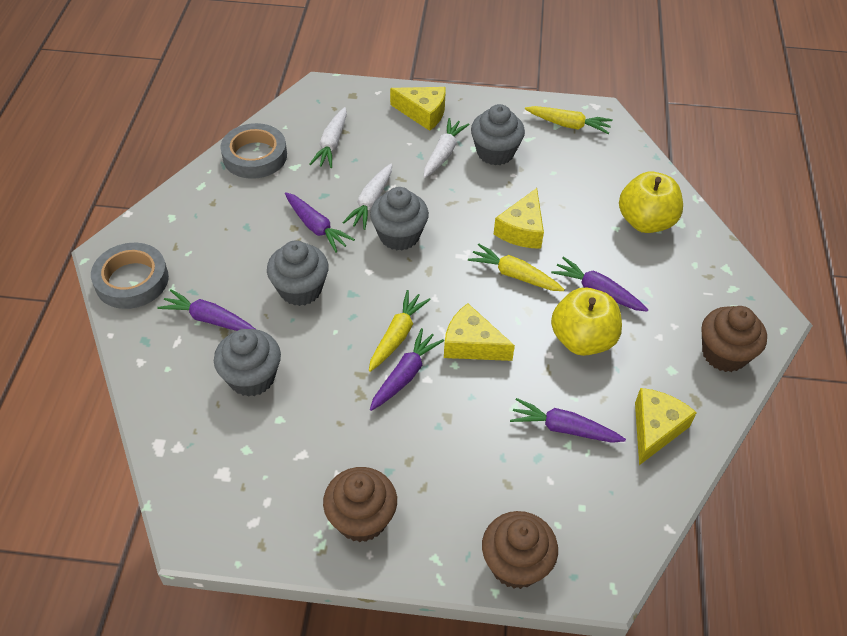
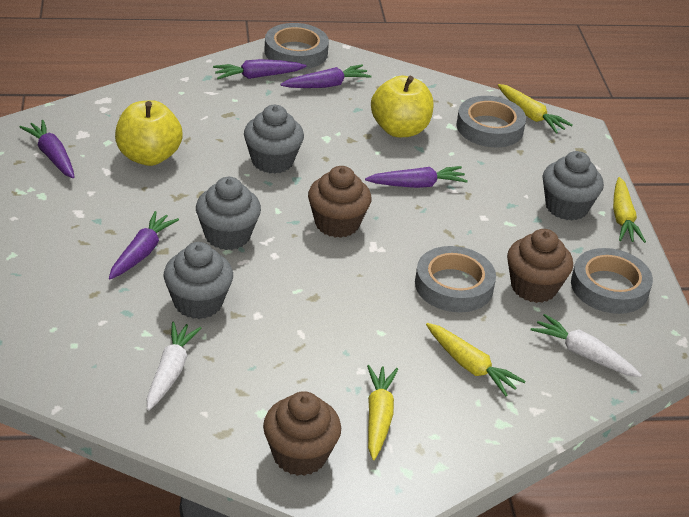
grey tape: 2 -> 4
white carrot: 3 -> 2
yellow carrot: 3 -> 4
yellow cheese: 4 -> 0

